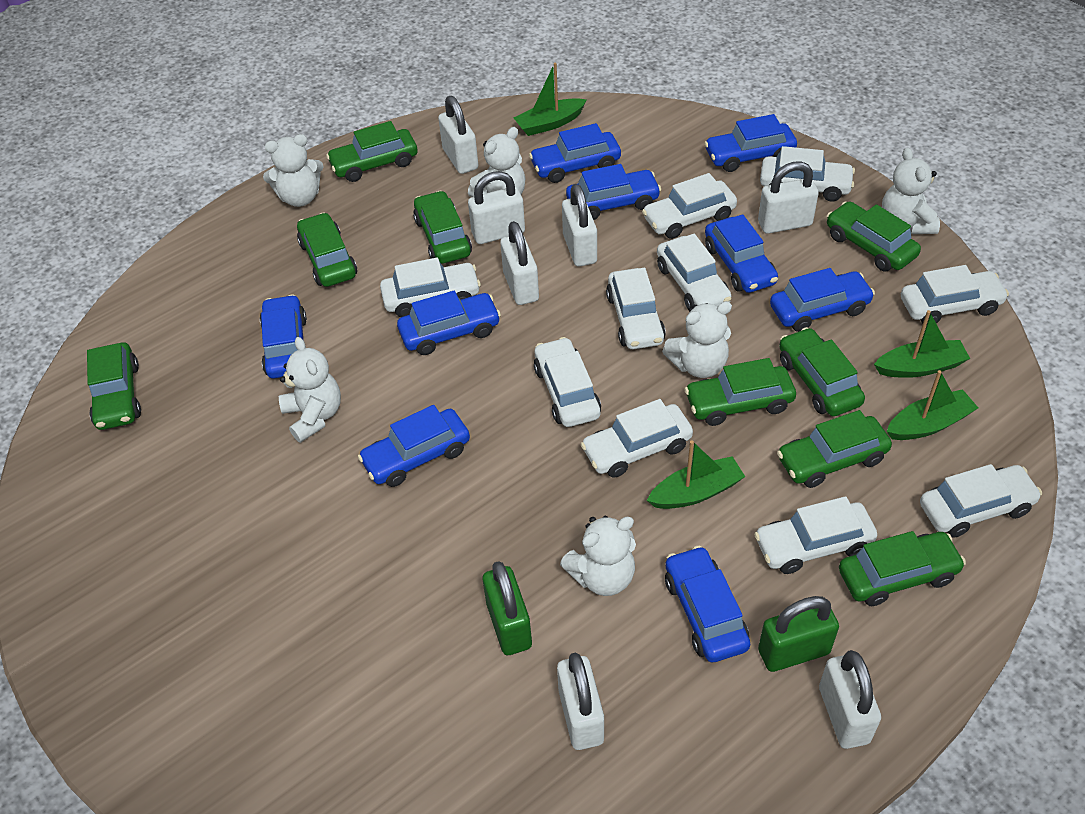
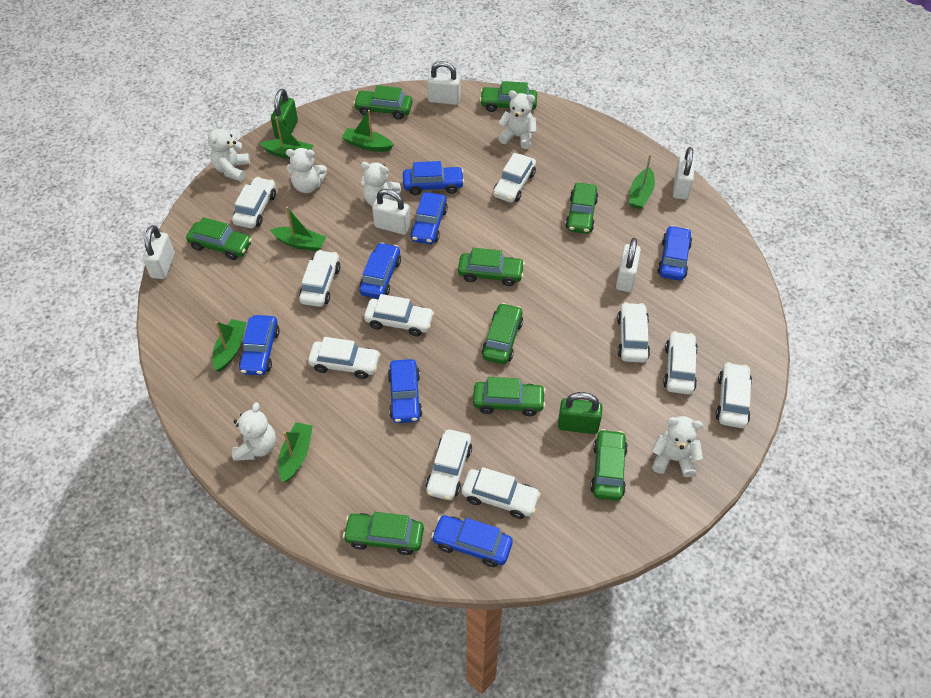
blue car: 9 -> 7
green boat: 4 -> 6
white padlock: 7 -> 5

